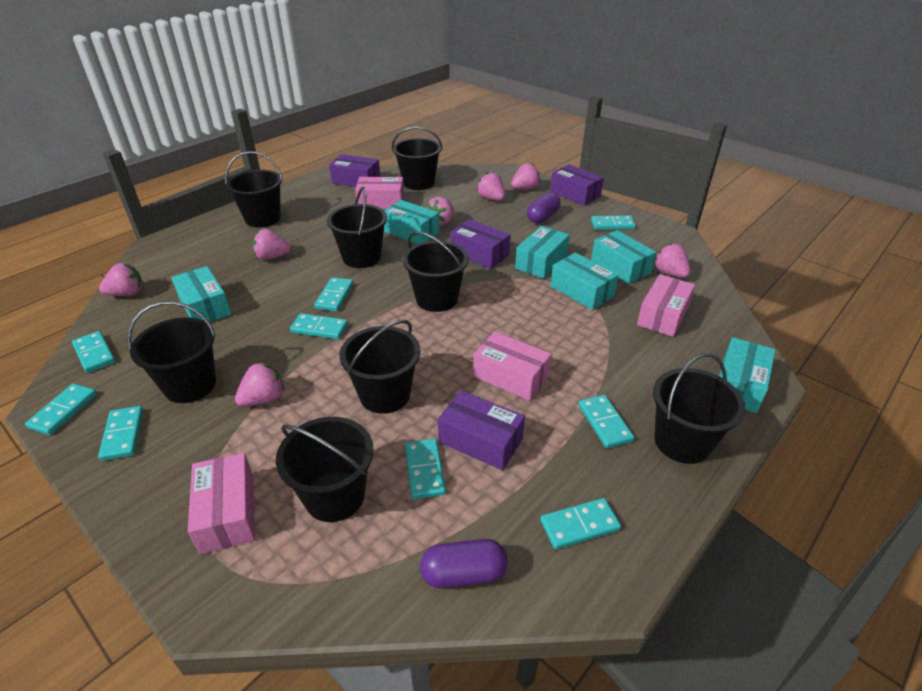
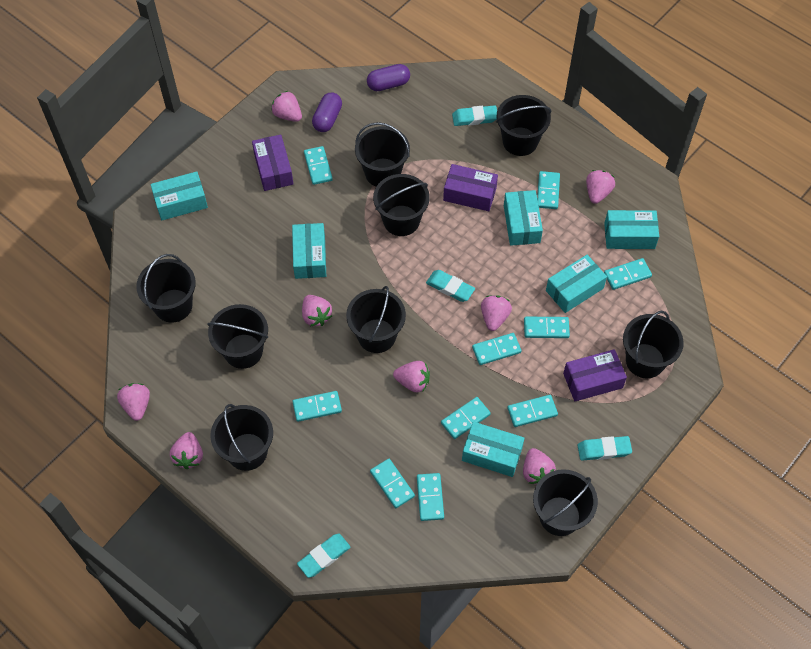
black bucket: 8 -> 9
pink box: 4 -> 0
pink strawberry: 7 -> 8
purple box: 4 -> 3
turquoise domino: 9 -> 10
turquoise eraser: 0 -> 4

